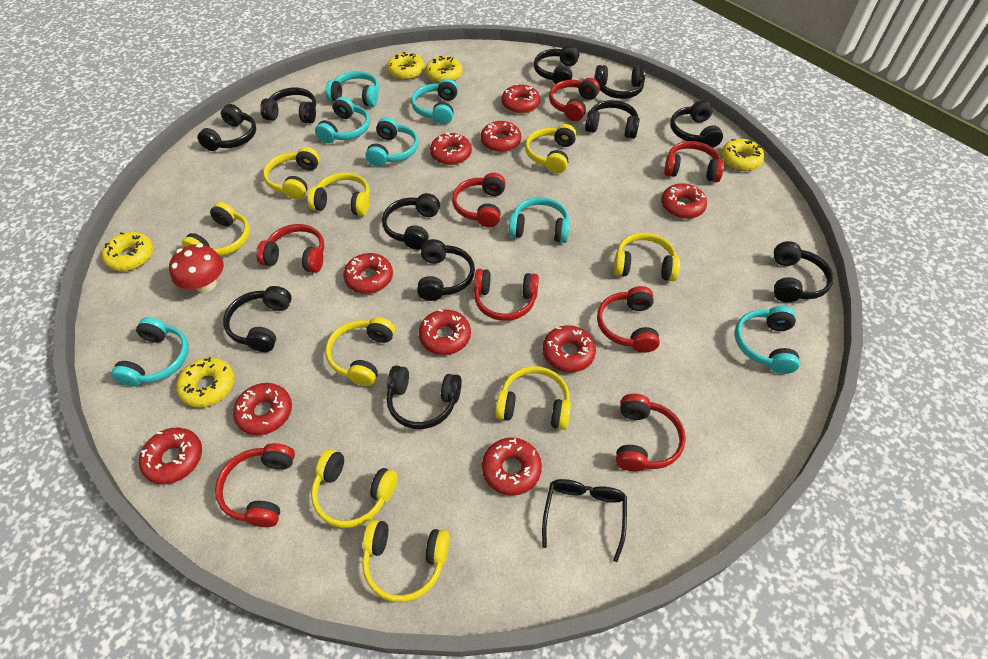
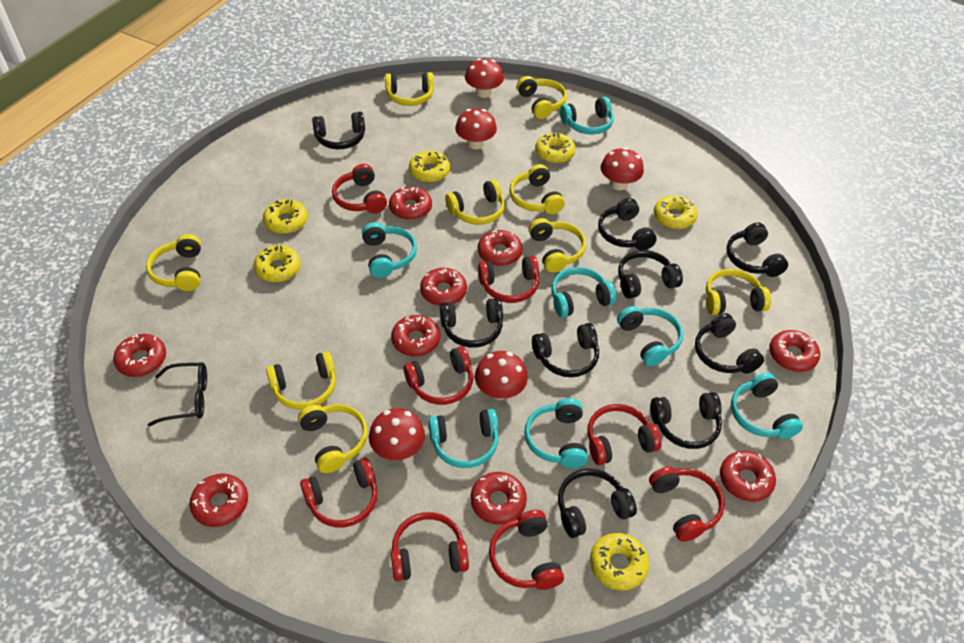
black headphones: 11 -> 9
red donut: 10 -> 9
red mushroom: 1 -> 5
yellow donut: 5 -> 6

